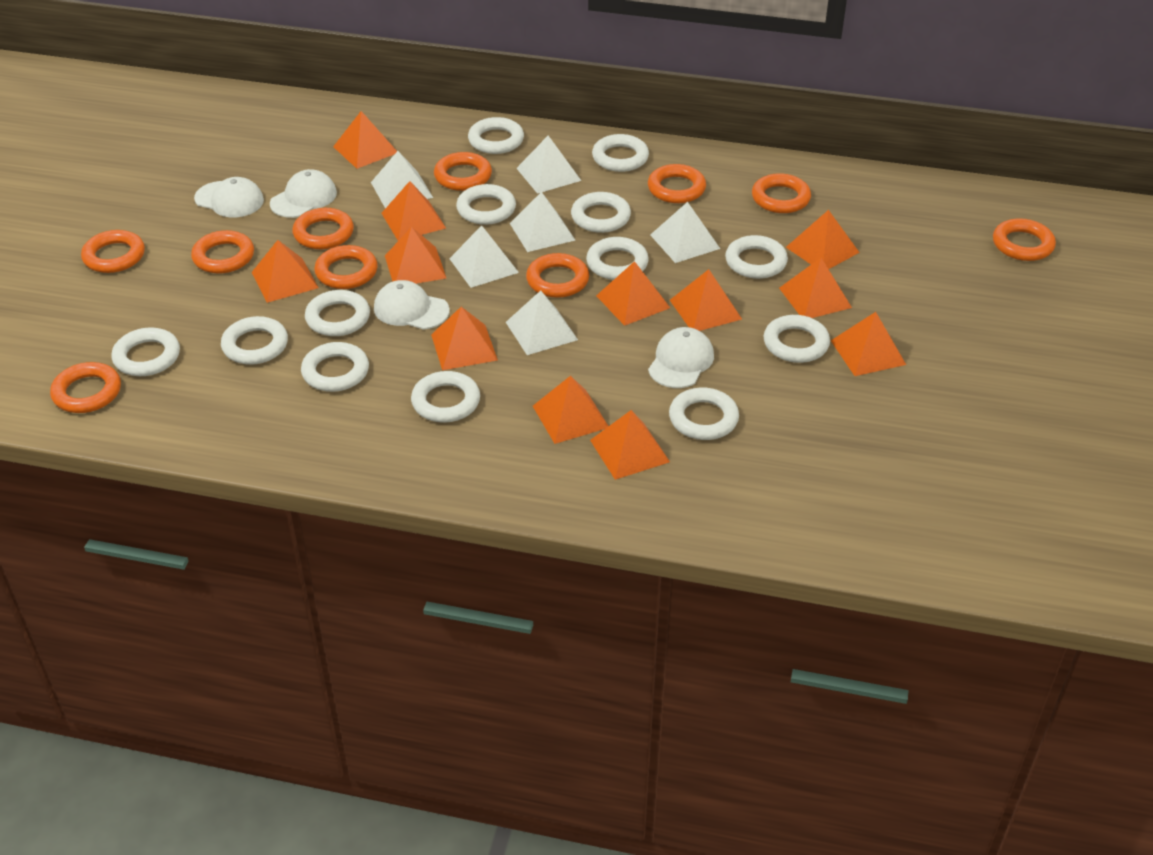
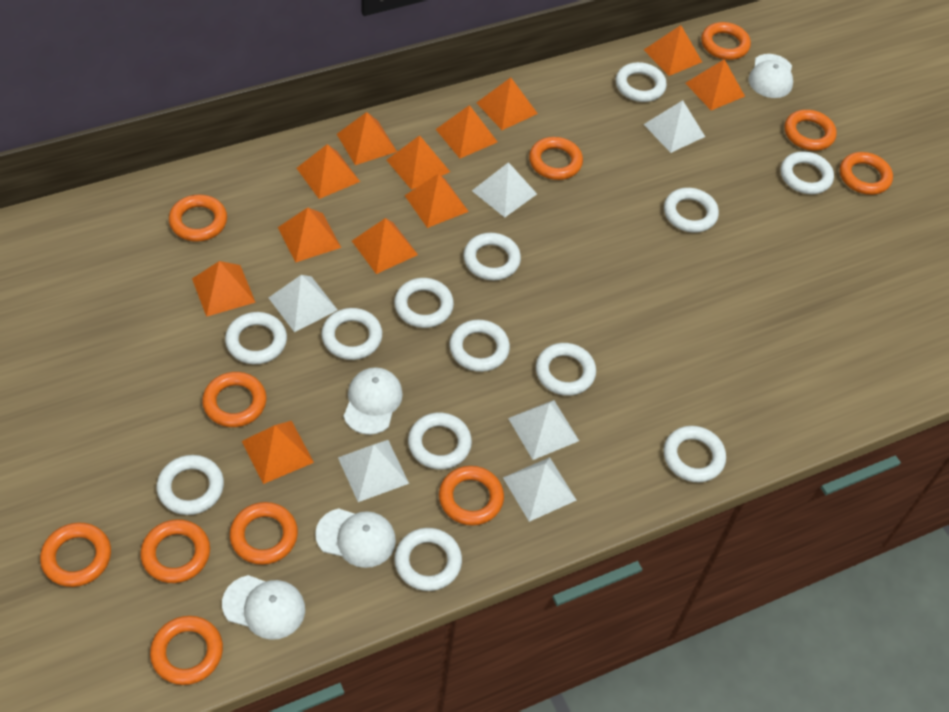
orange ring: 10 -> 11

